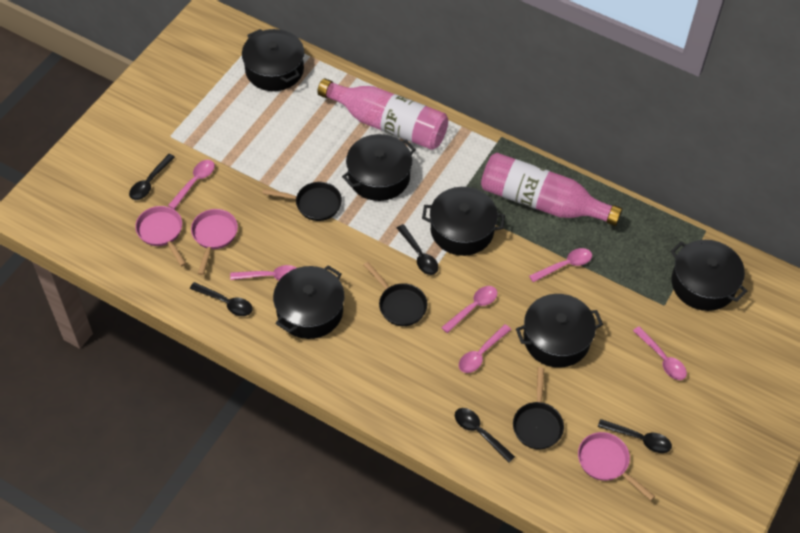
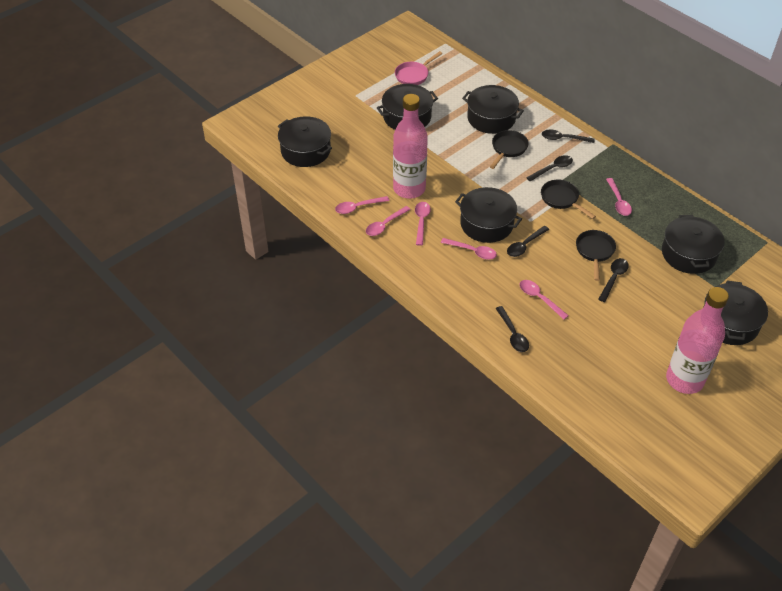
pink pan: 3 -> 1

